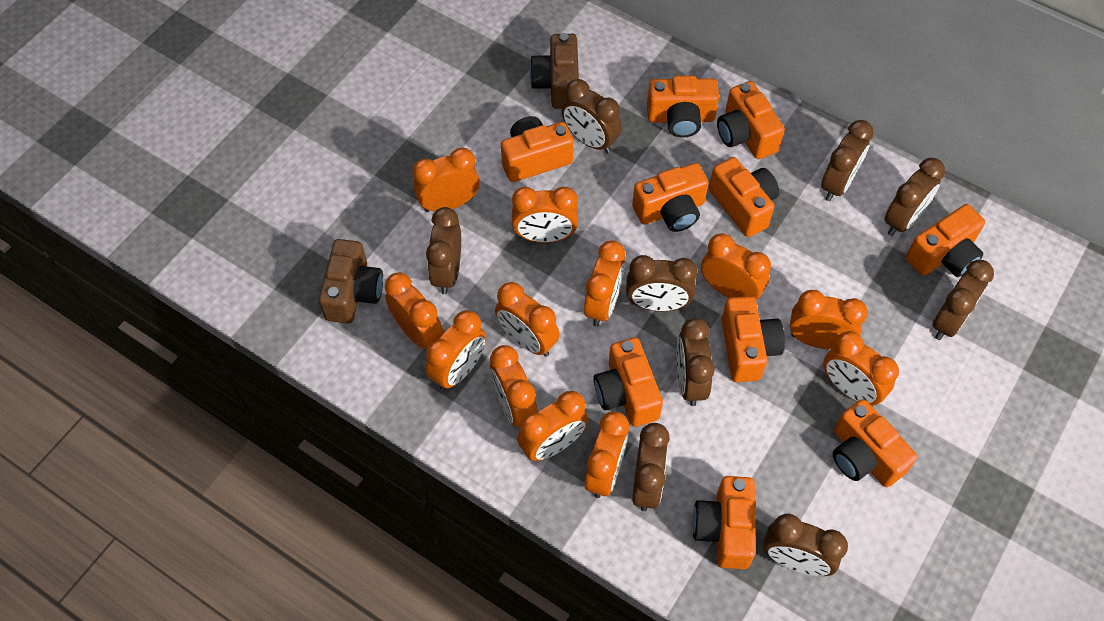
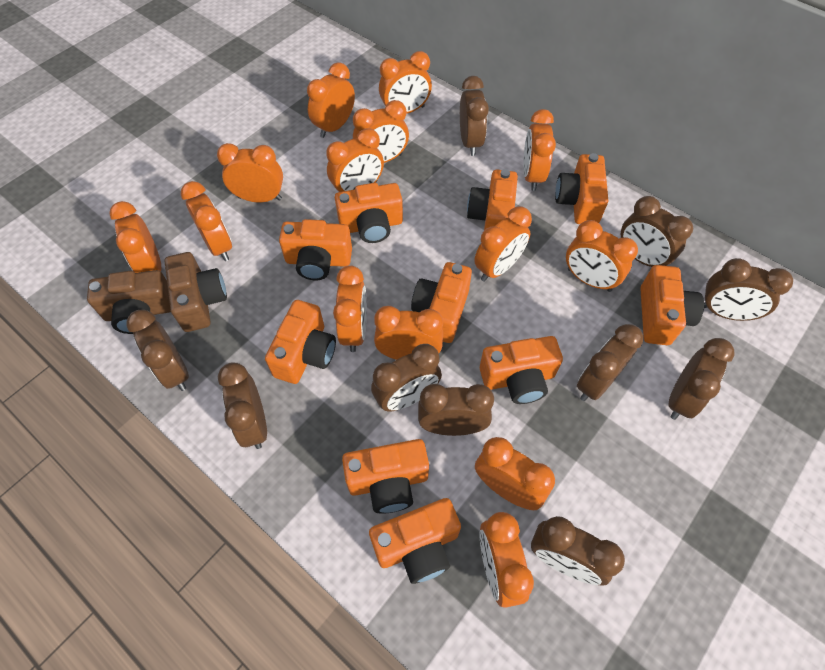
brown clock: 9 -> 10
orange clock: 12 -> 14

